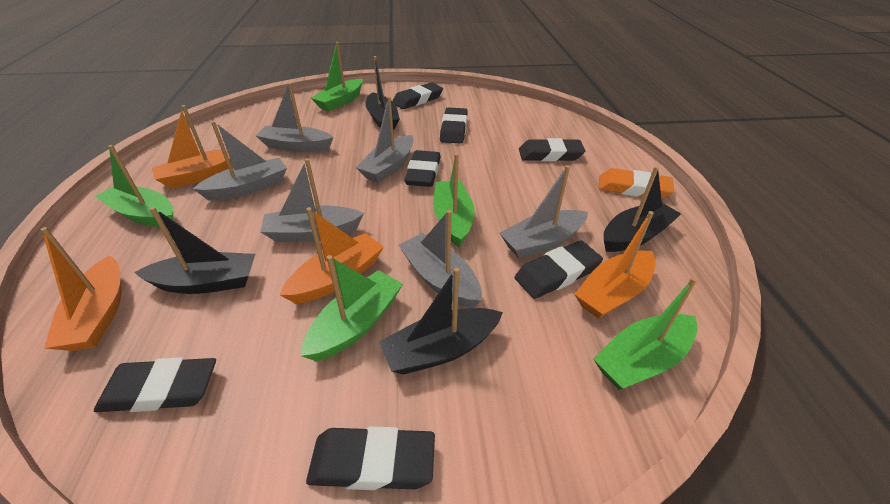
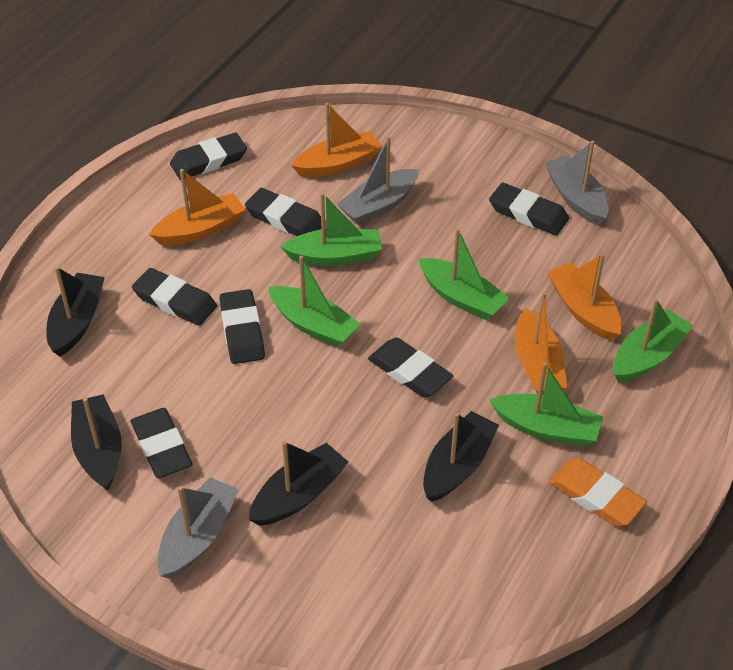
grey boat: 6 -> 3

